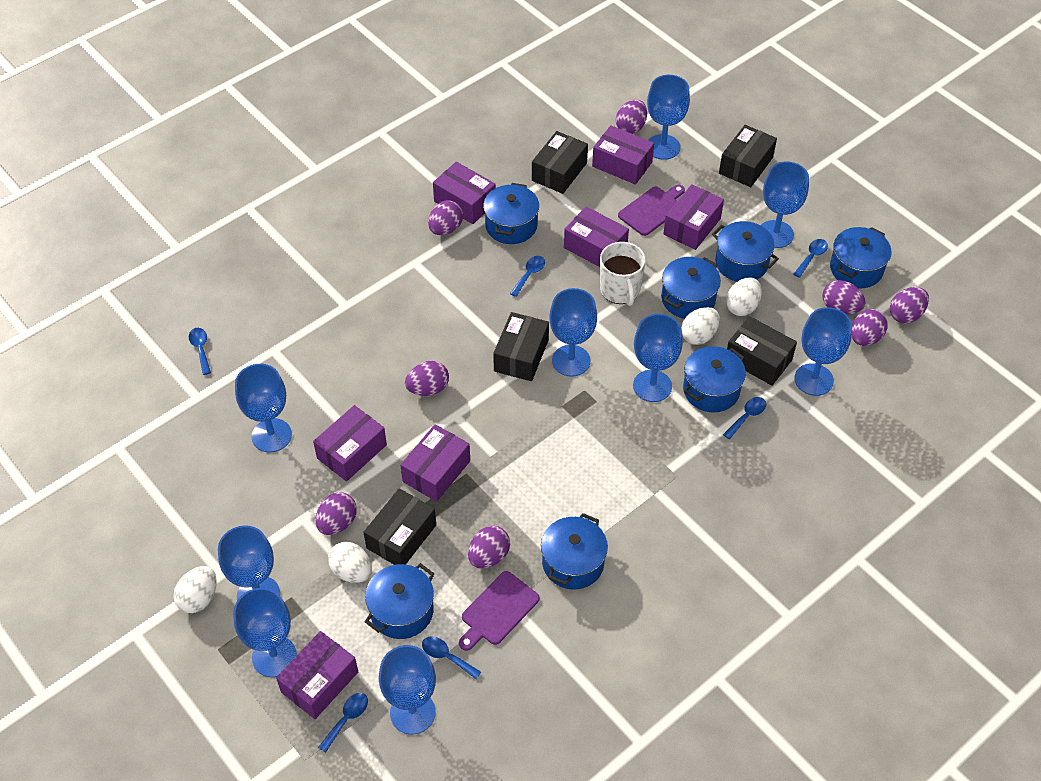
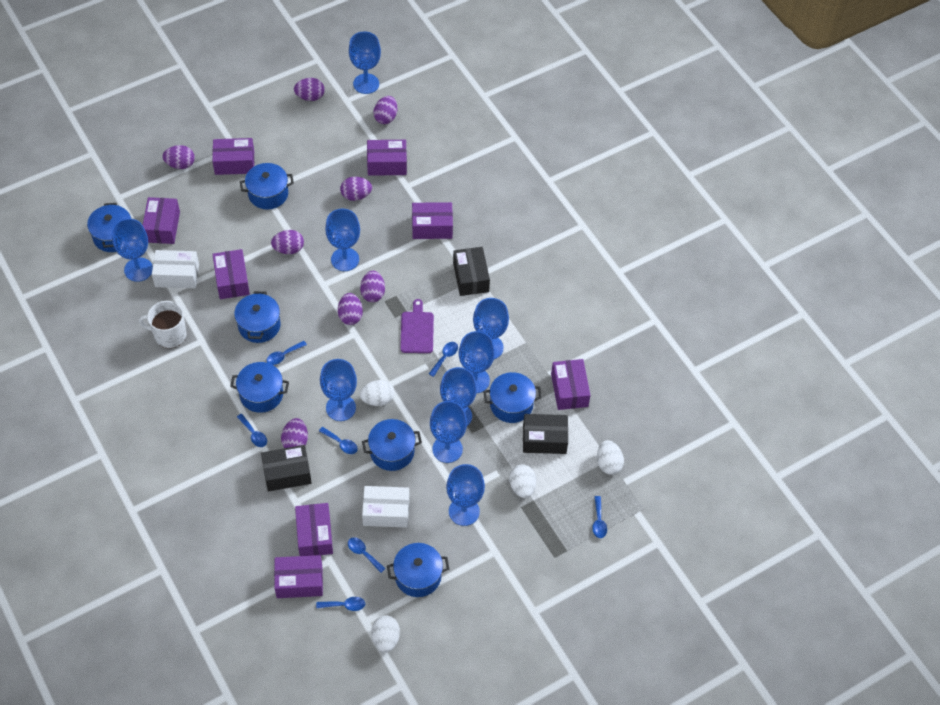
black box: 5 -> 3
blue spoon: 6 -> 7
purple box: 7 -> 8
purple cutting board: 2 -> 1
white box: 0 -> 2

